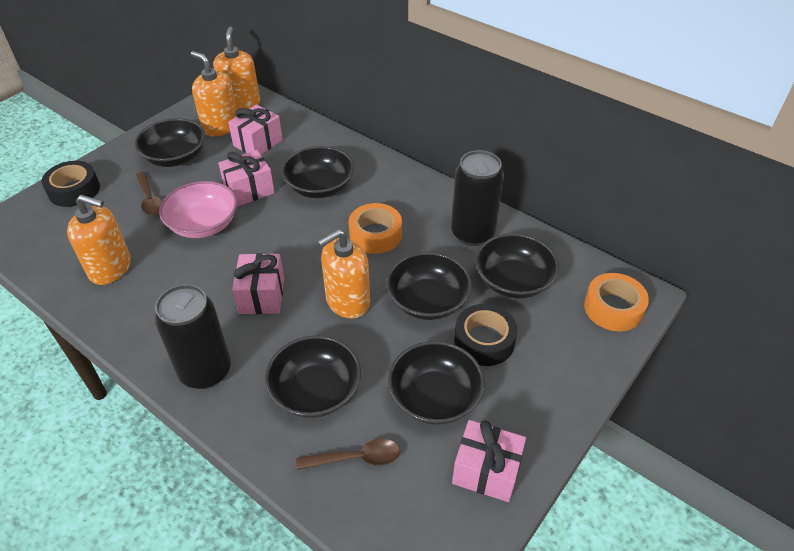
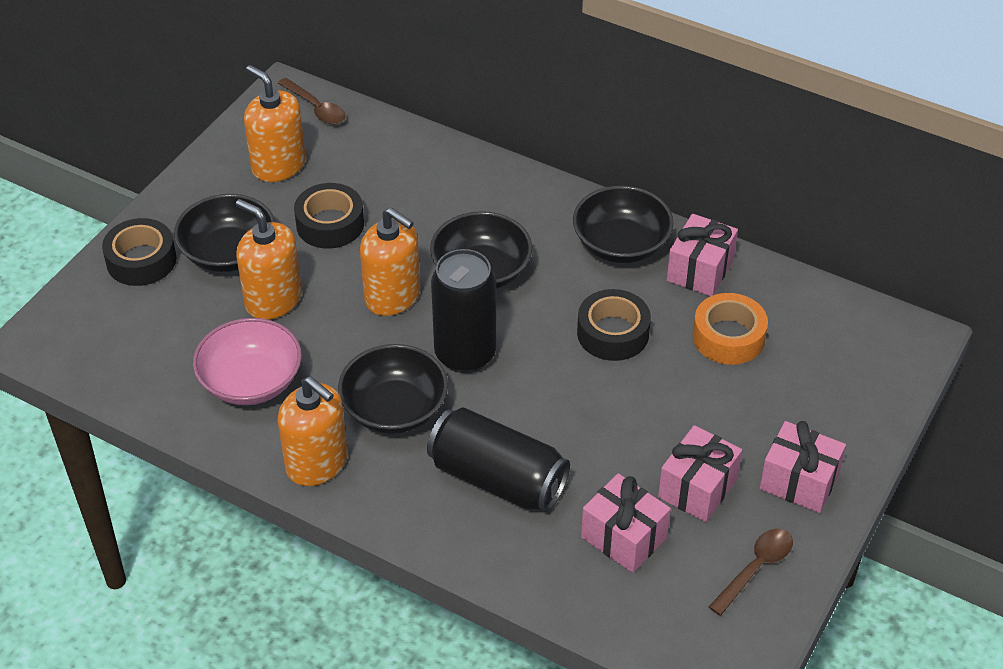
black bowl: 6 -> 4
black tape: 2 -> 3
orange tape: 2 -> 1

